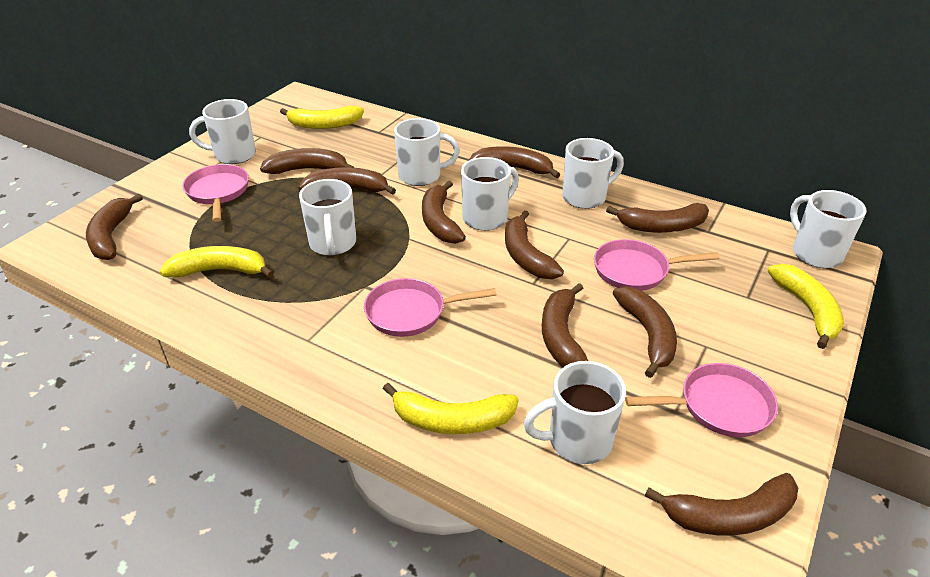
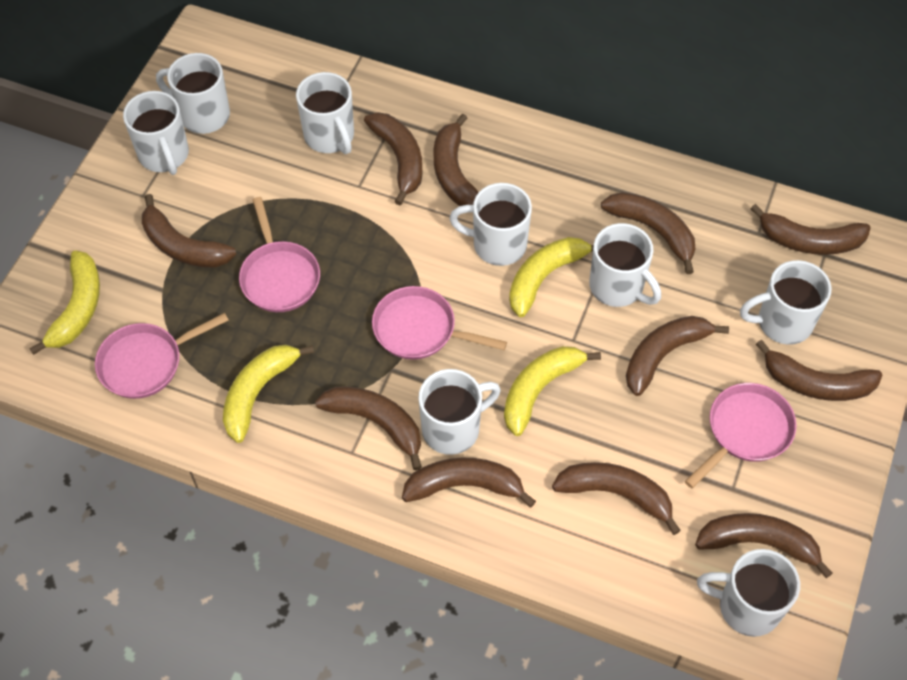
brown banana: 10 -> 11
white mug: 7 -> 8

